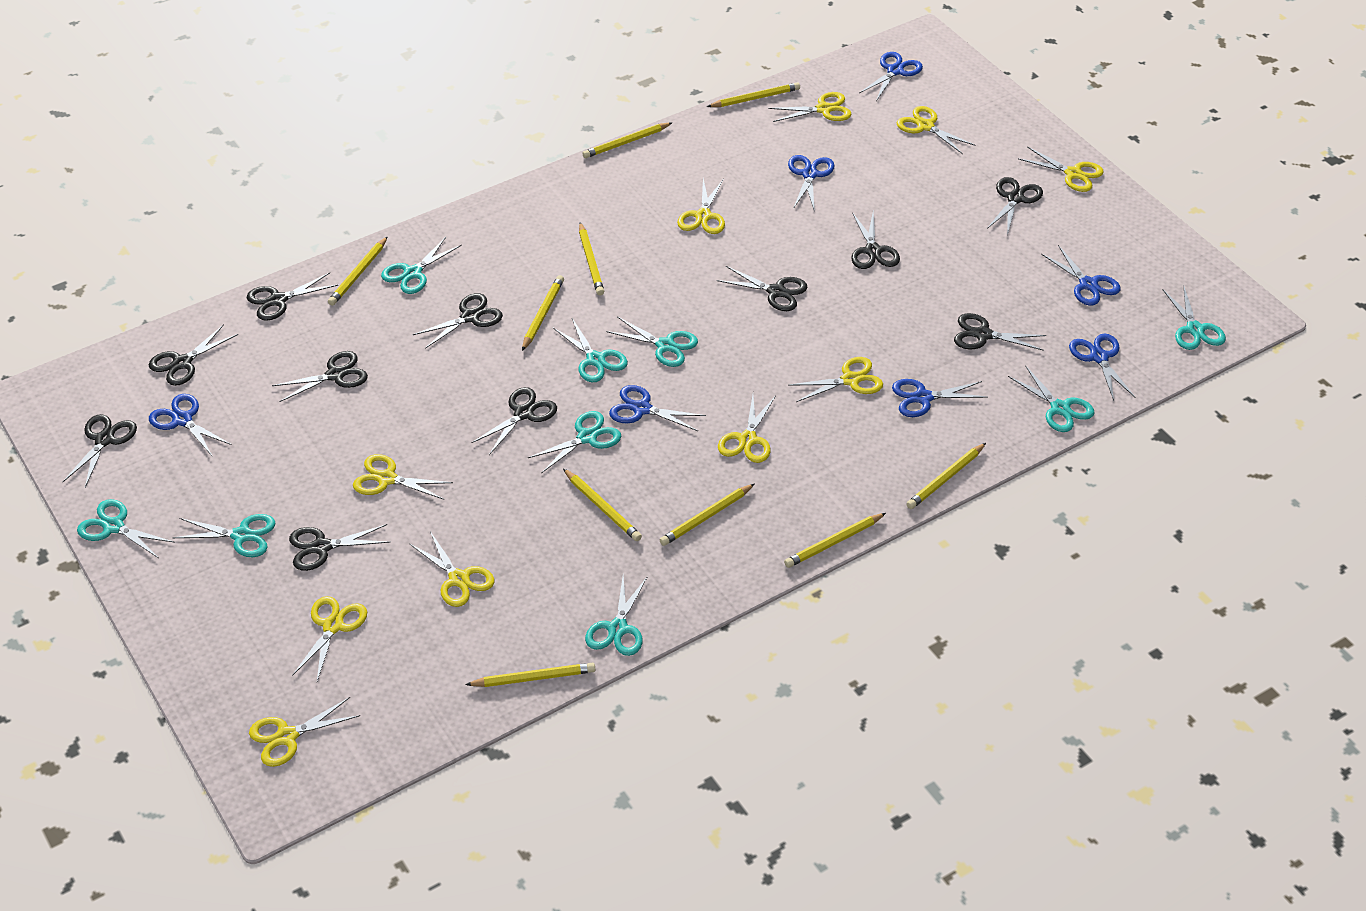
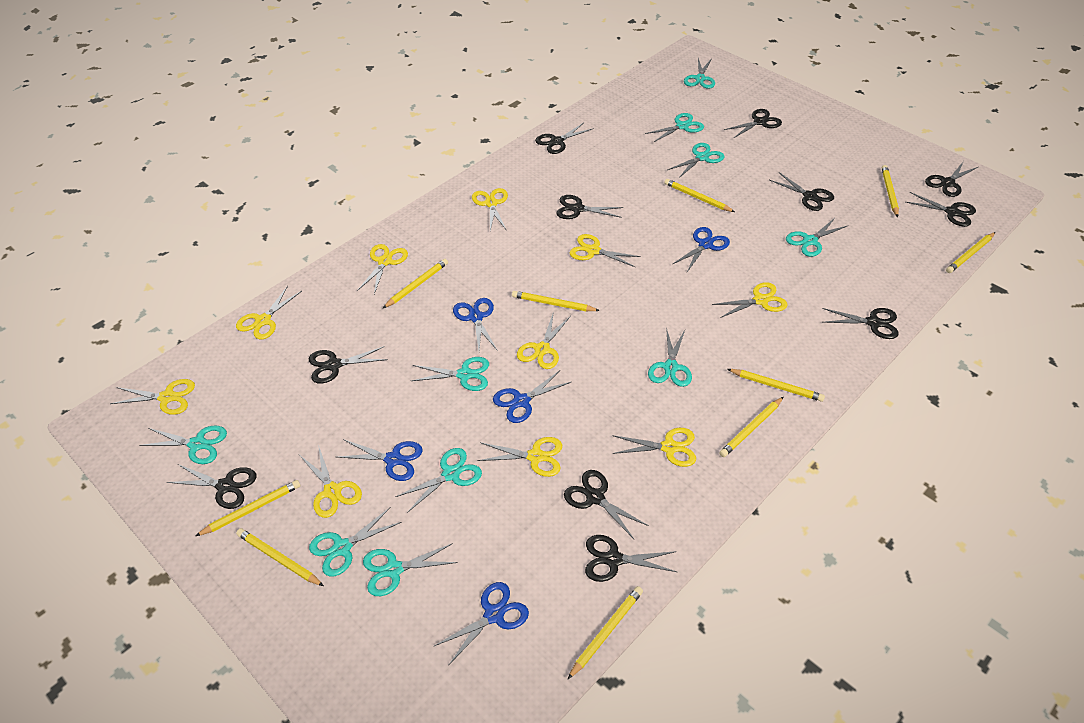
blue scissors: 7 -> 5
turquoise scissors: 9 -> 10

